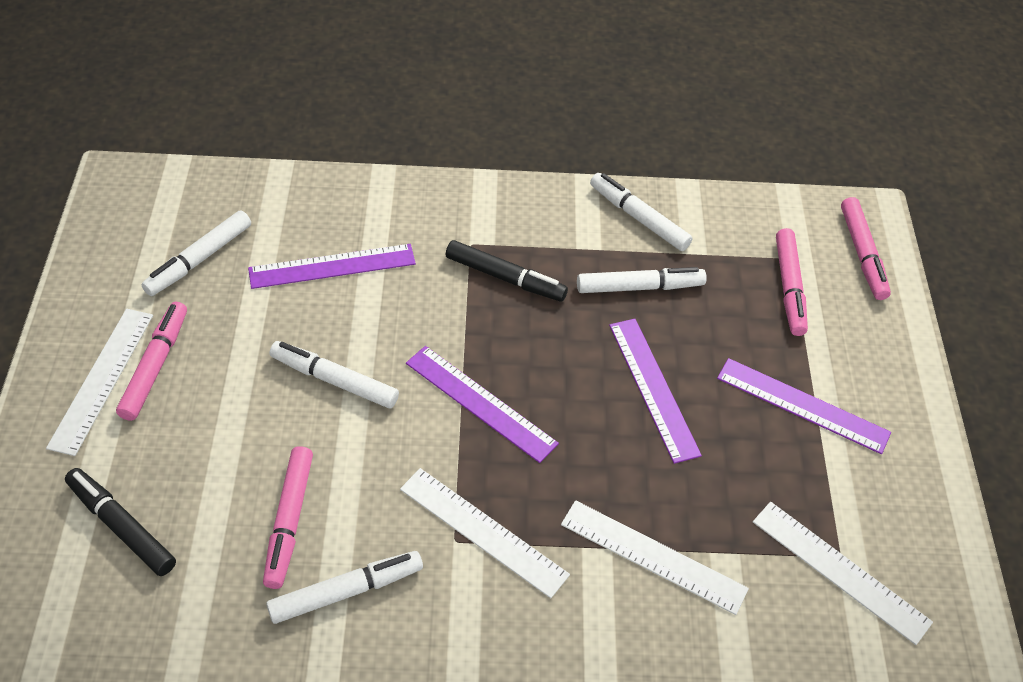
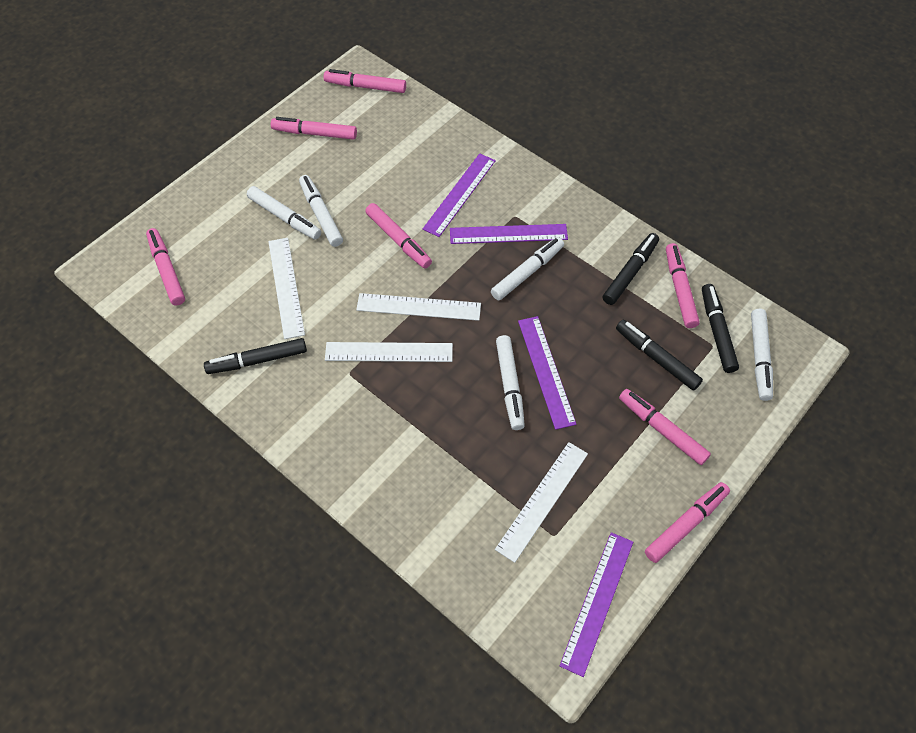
black marker: 2 -> 4
pink marker: 4 -> 7

